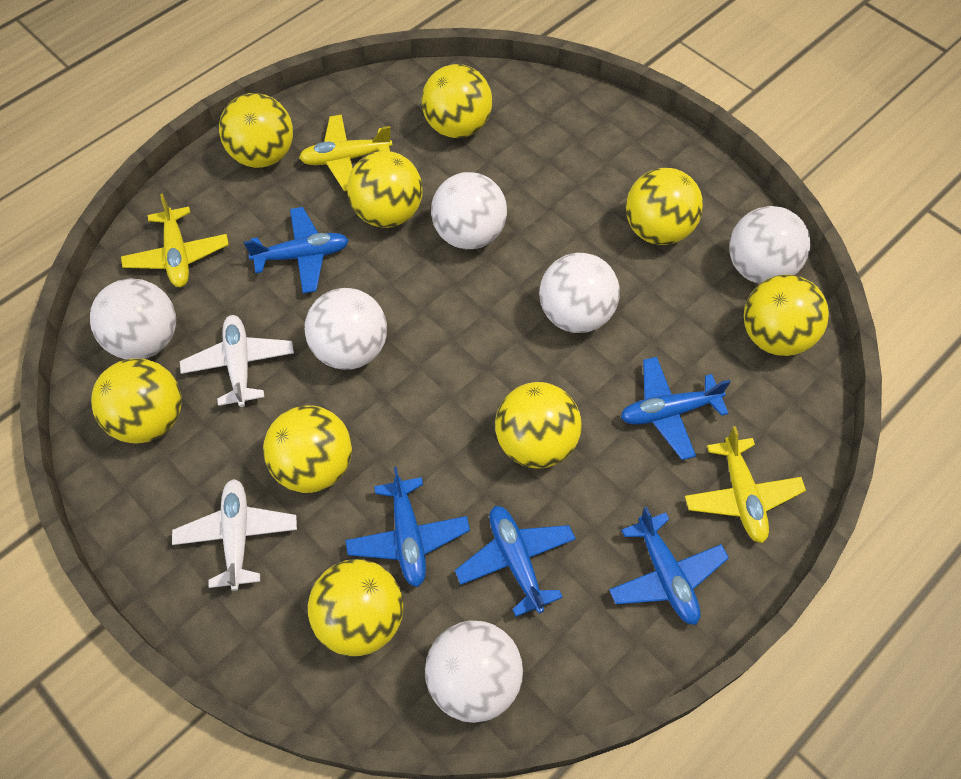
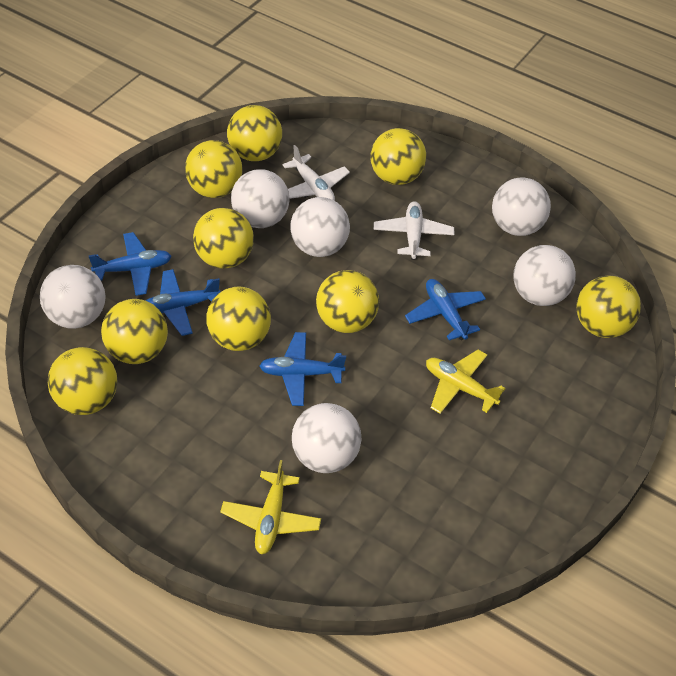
blue plane: 5 -> 4
yellow plane: 3 -> 2

